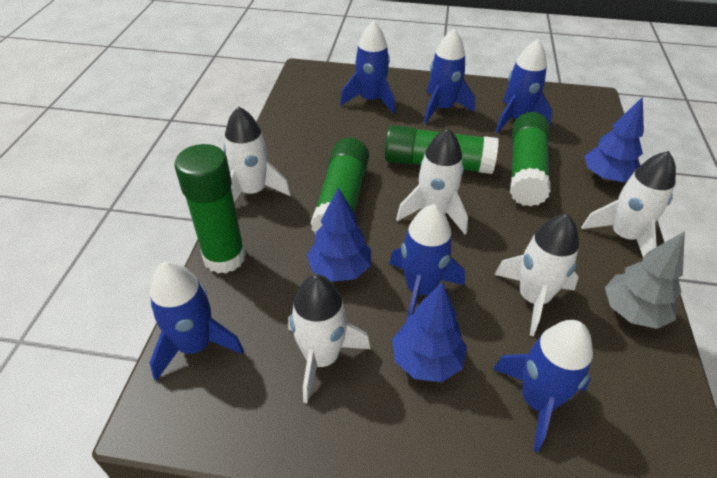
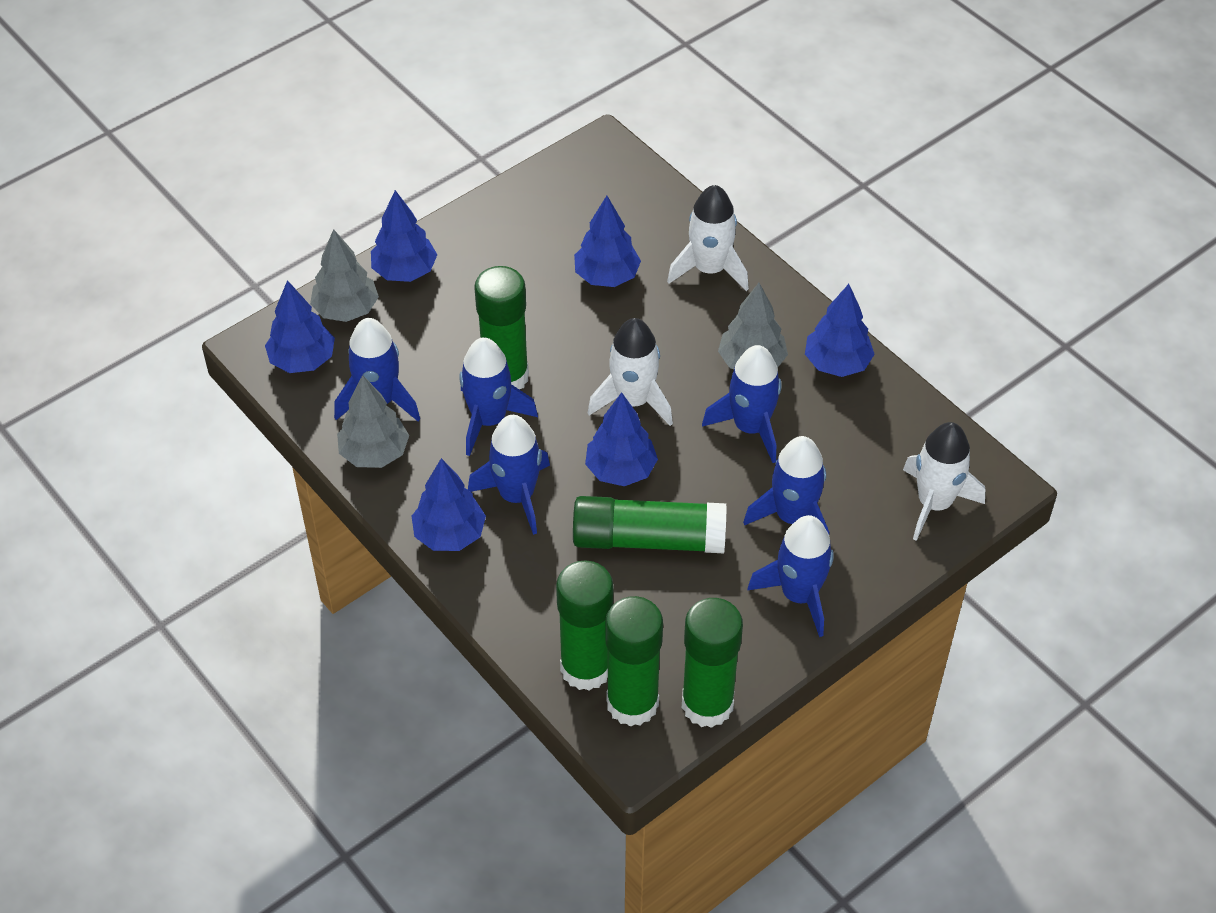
blue tree: 3 -> 6
green glue stick: 4 -> 5
grey tree: 1 -> 3
white rocket: 5 -> 3

